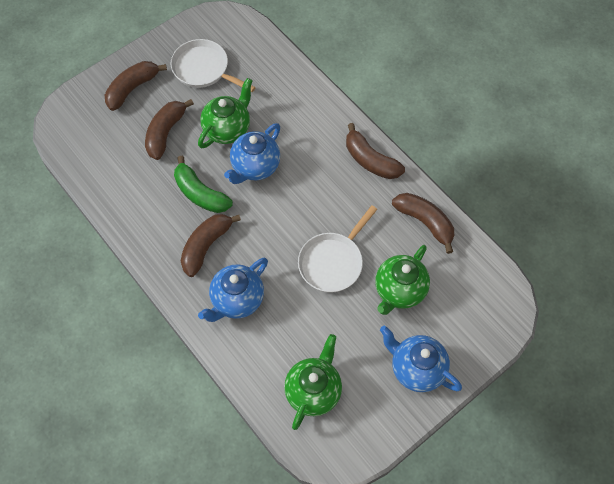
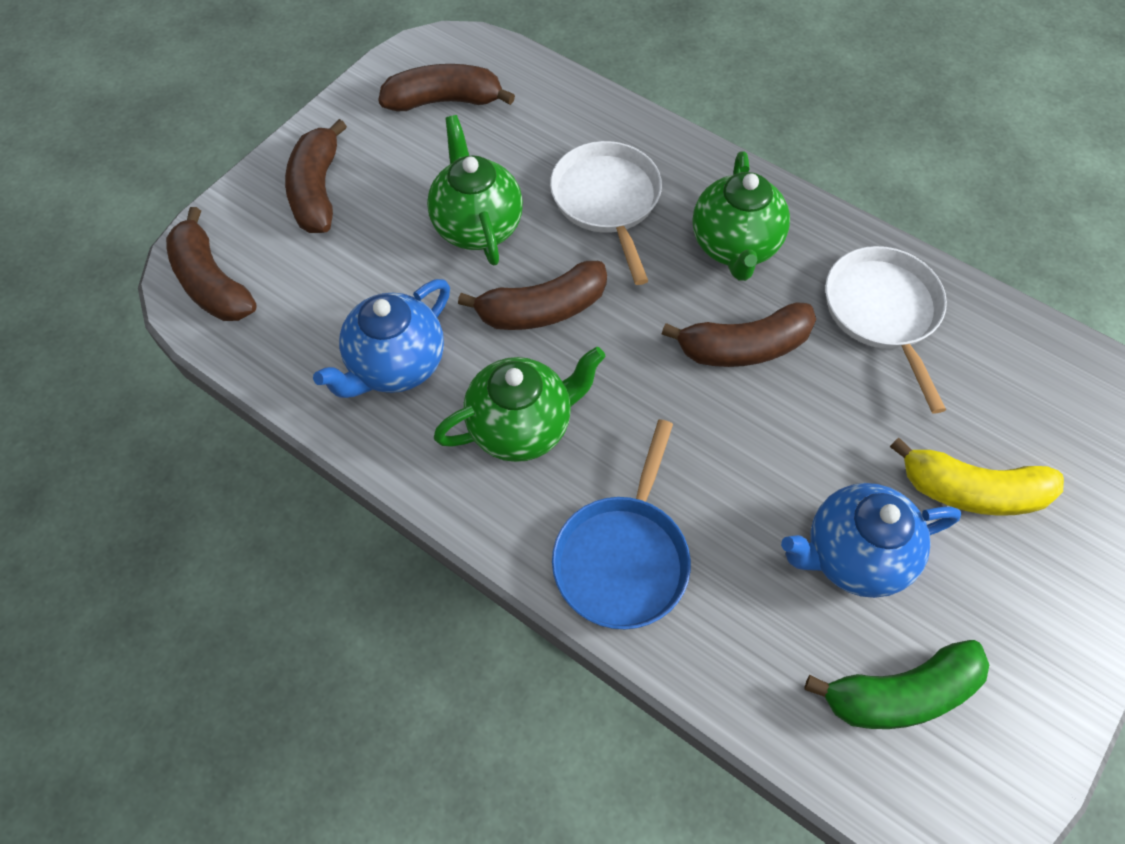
blue pan: 0 -> 1
blue teapot: 3 -> 2
yellow banana: 0 -> 1

